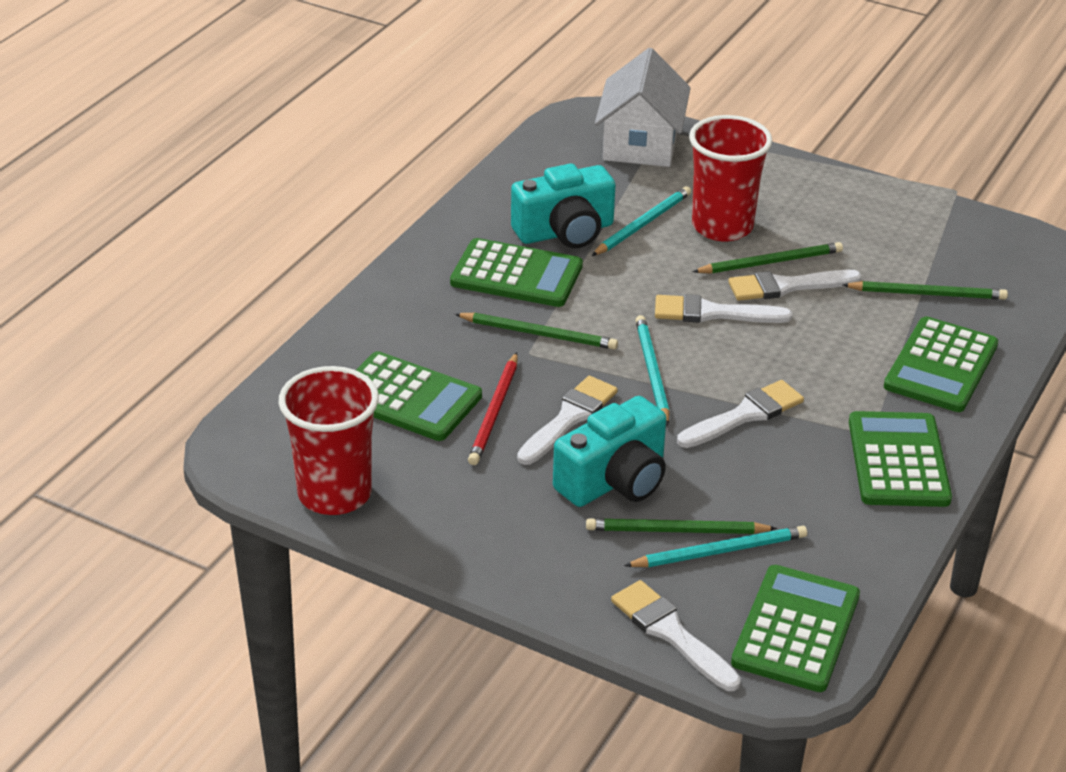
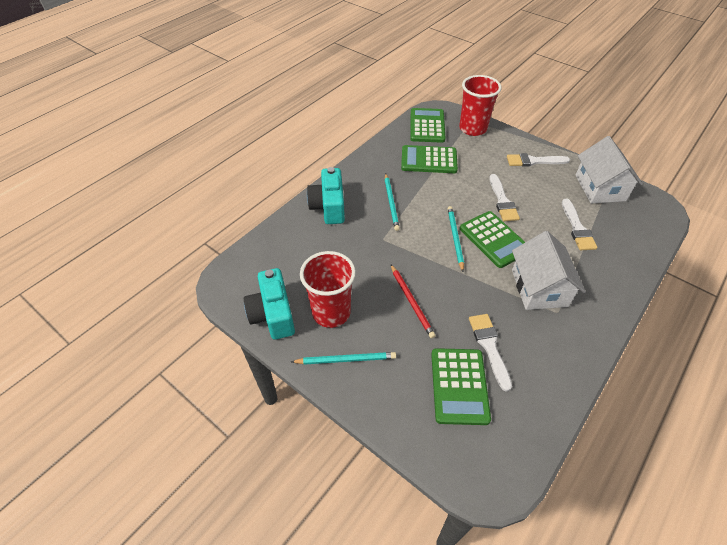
green calculator: 5 -> 4
green pencil: 4 -> 0
white brush: 5 -> 4
white house: 1 -> 2

